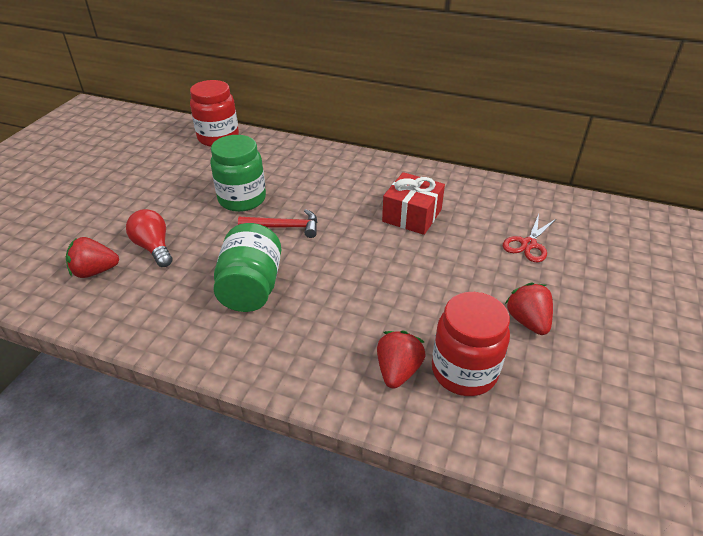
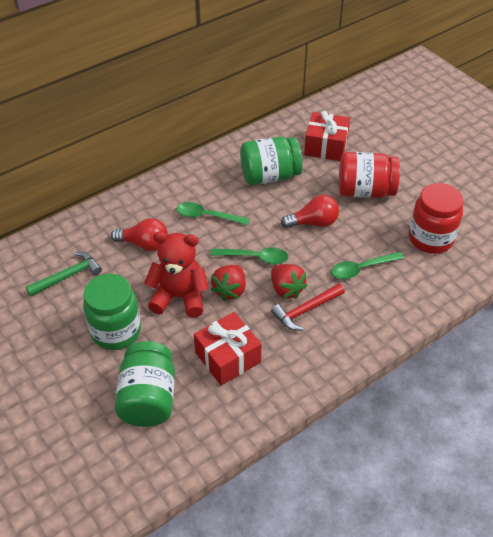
green hammer: 0 -> 1
green jar: 2 -> 3
green spoon: 0 -> 3
red gift: 1 -> 2
red light bulb: 1 -> 2
red scissors: 1 -> 0
red strawberry: 3 -> 2
red teddy bear: 0 -> 1

